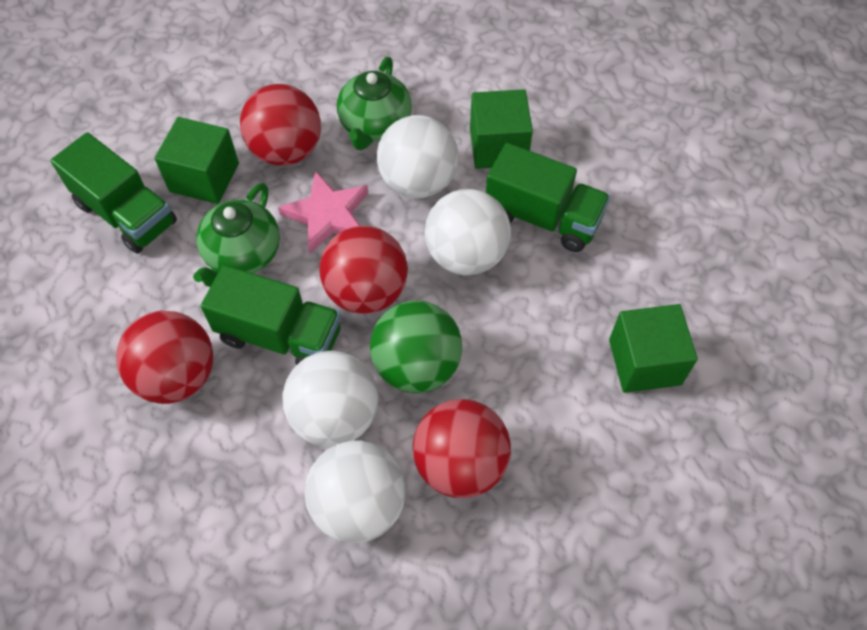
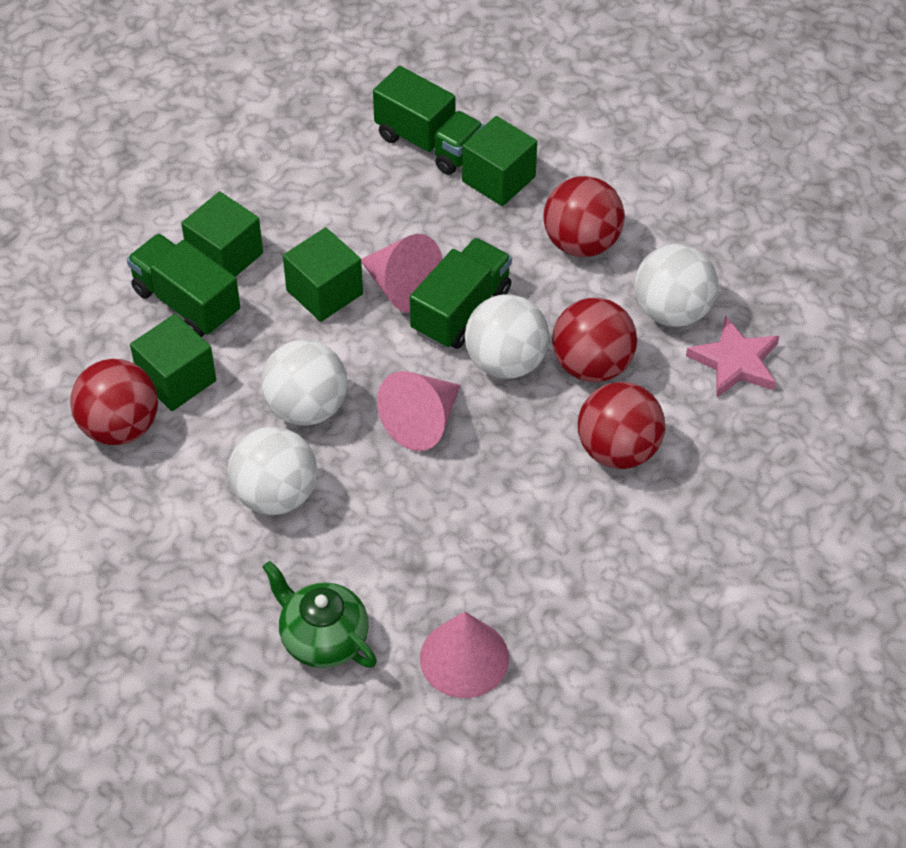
green ball: 1 -> 0
green cube: 3 -> 4
green teapot: 2 -> 1
pink cone: 0 -> 3

